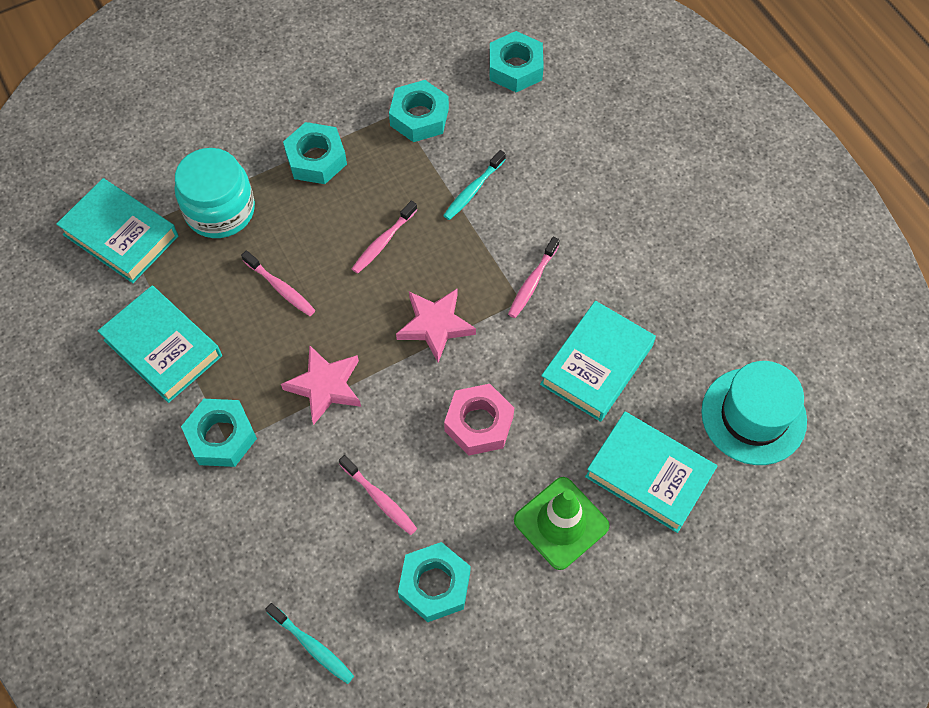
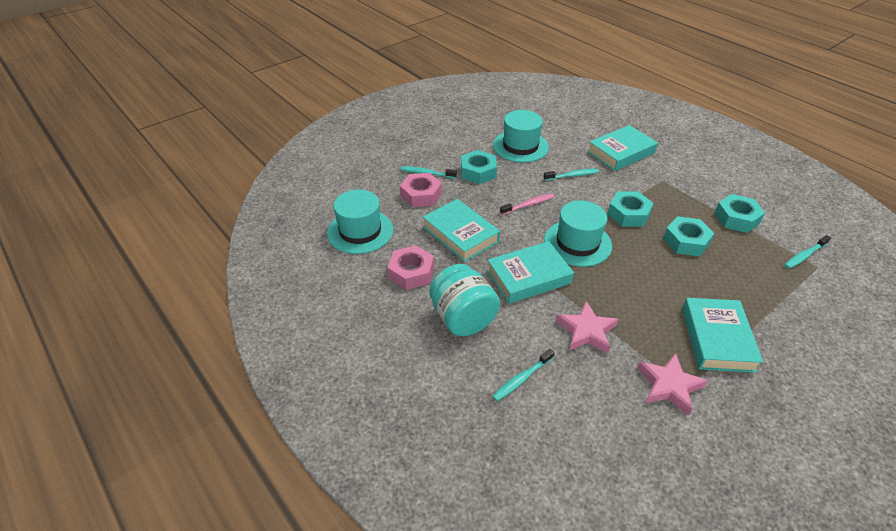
green traffic cone: 1 -> 0
pink nut: 1 -> 2
pink toothbrush: 4 -> 1
turquoise hat: 1 -> 3
turquoise nut: 5 -> 4
turquoise toothbrush: 2 -> 4

